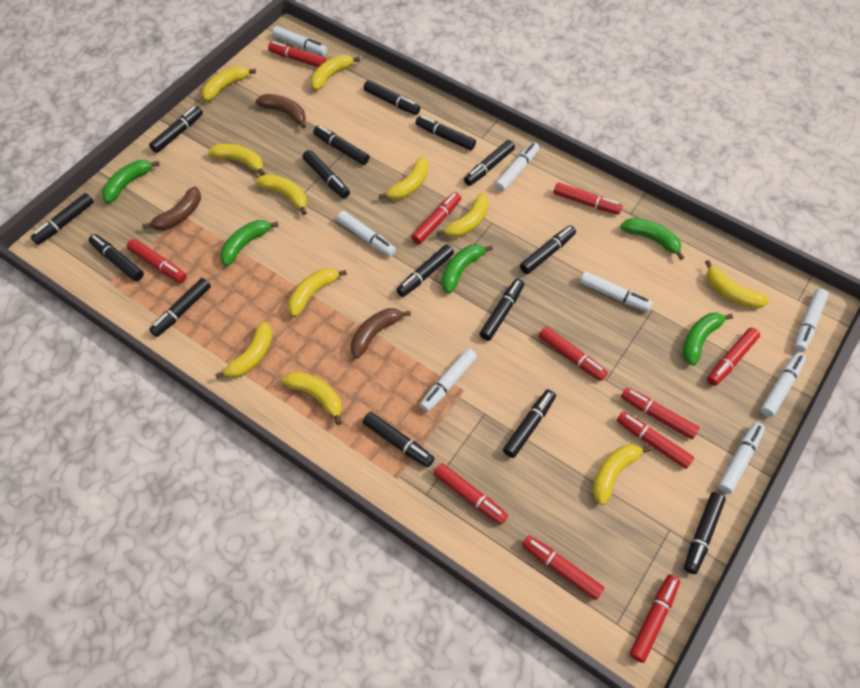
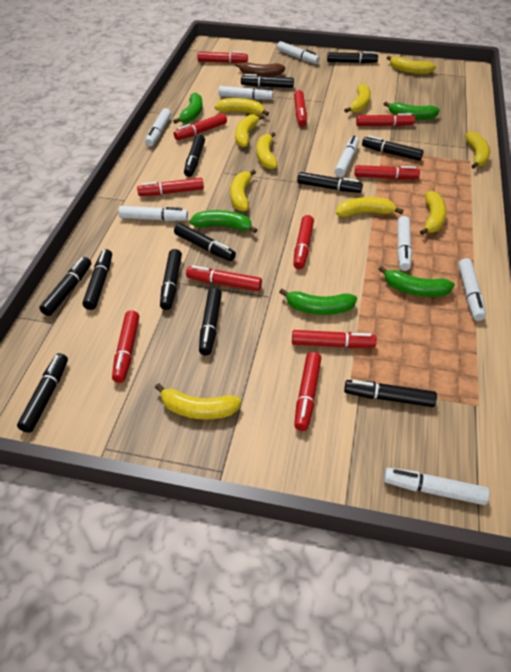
black marker: 15 -> 12
brown banana: 3 -> 1
yellow banana: 11 -> 10

